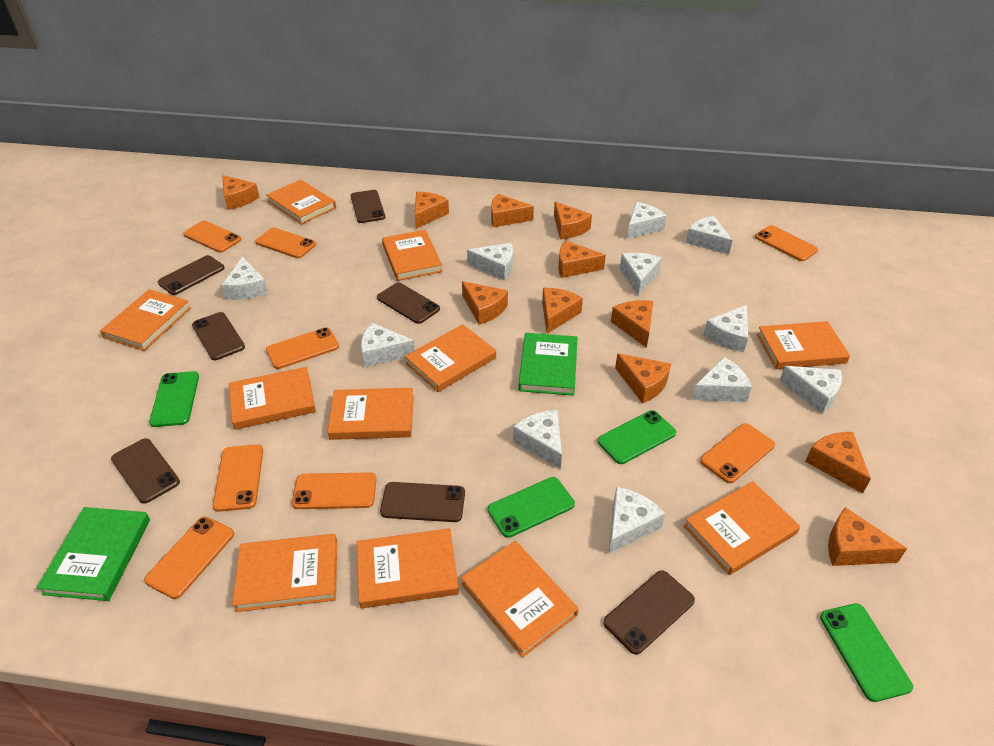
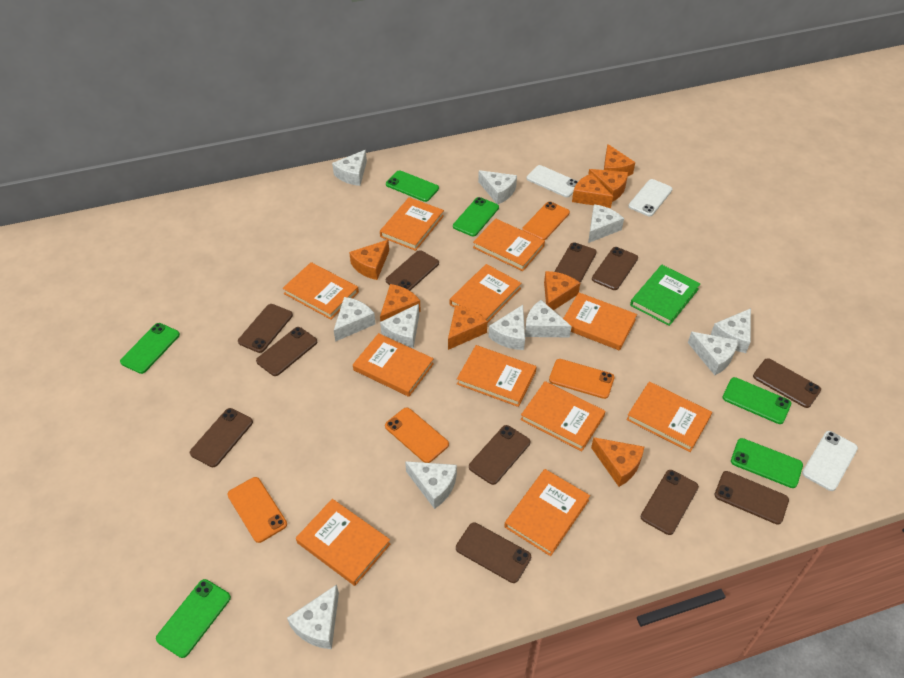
brown phone: 7 -> 11
green book: 2 -> 1
green phone: 4 -> 6
orange cheese: 11 -> 8
orange phone: 8 -> 4
white phone: 0 -> 3

